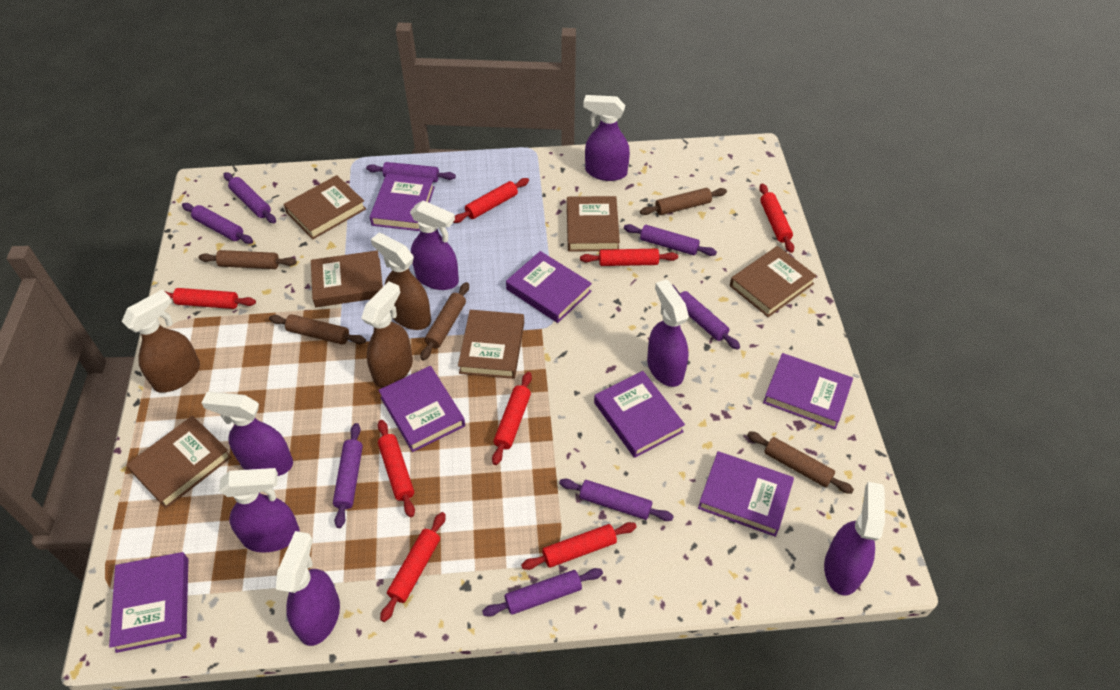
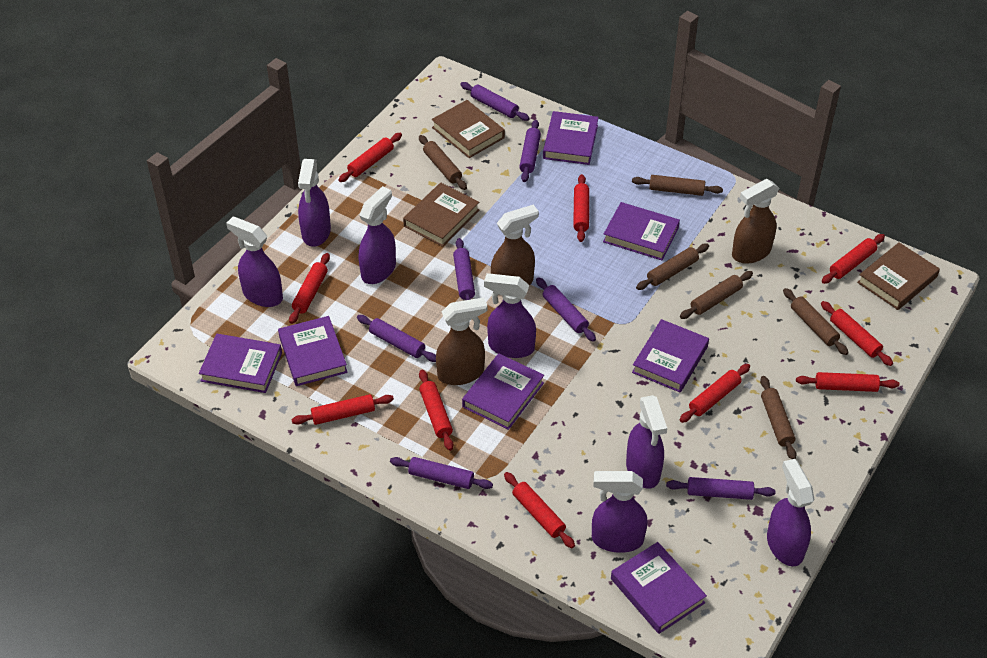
brown book: 6 -> 3
brown rolling pin: 5 -> 6
purple rolling pin: 8 -> 7
red rolling pin: 8 -> 10

